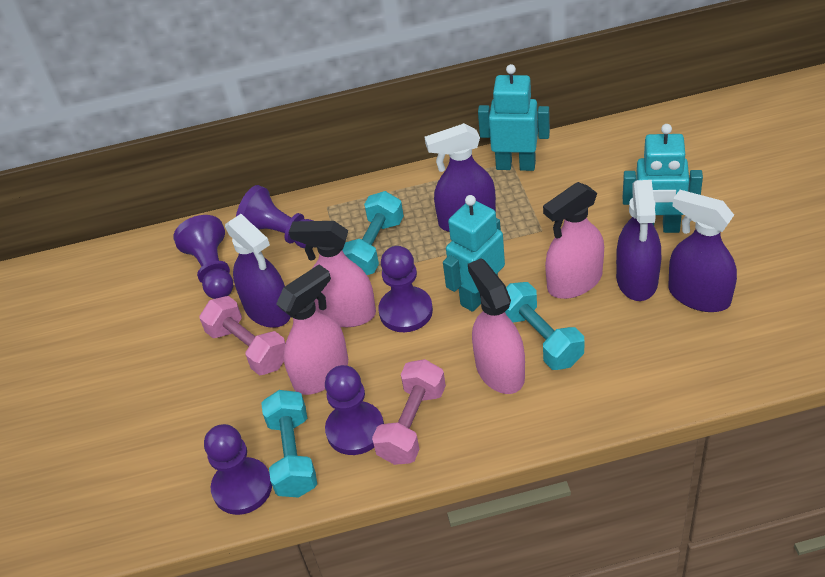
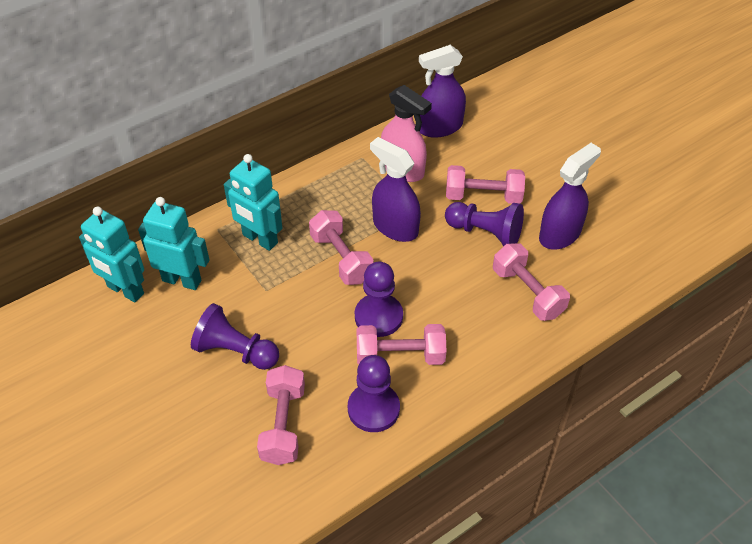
pink dumbbell: 2 -> 5
pink spray bottle: 4 -> 1
purple pawn: 5 -> 4
purple spray bottle: 4 -> 3
turquoise dumbbell: 3 -> 0

